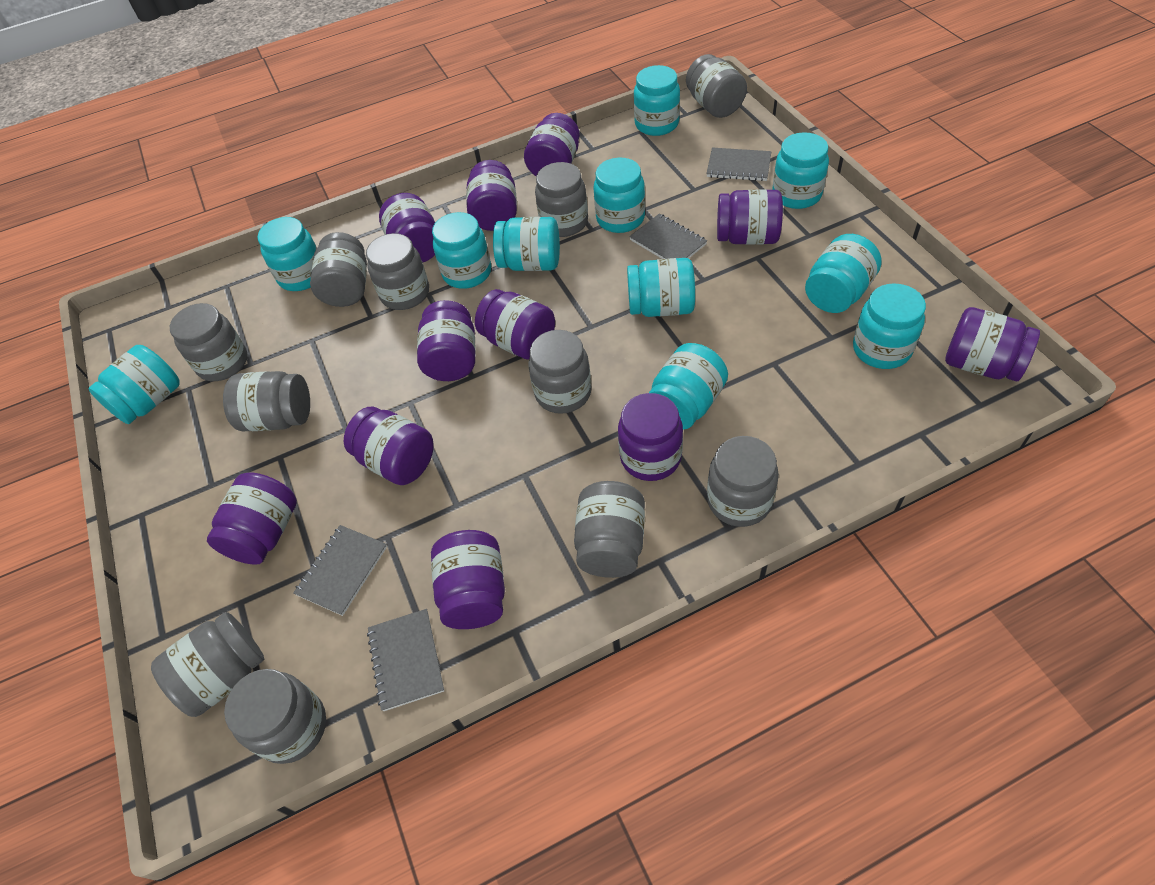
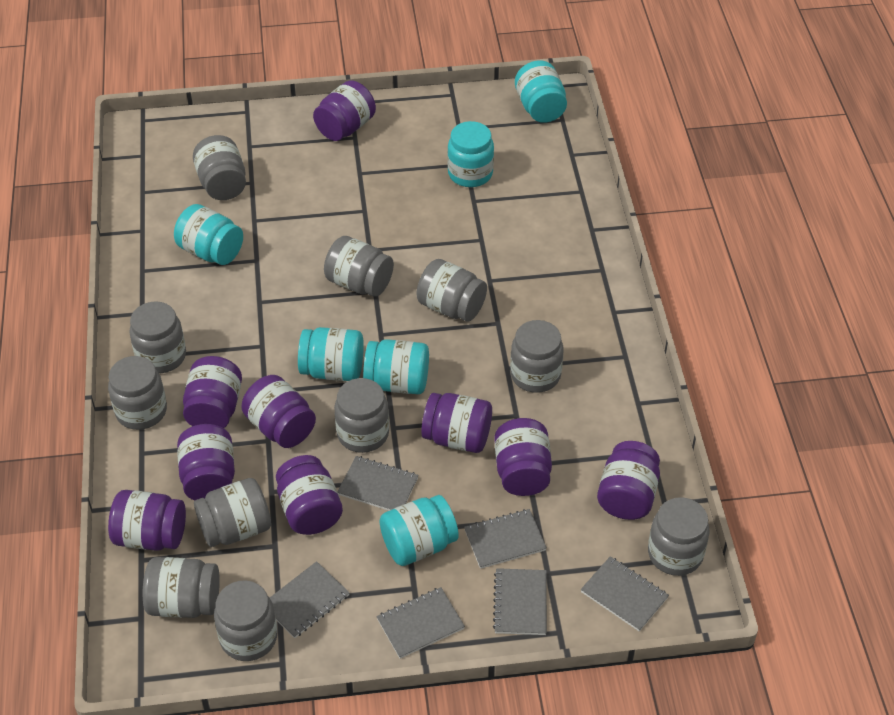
grey notebook: 4 -> 6
purple jar: 11 -> 9
turquoise jar: 11 -> 6

